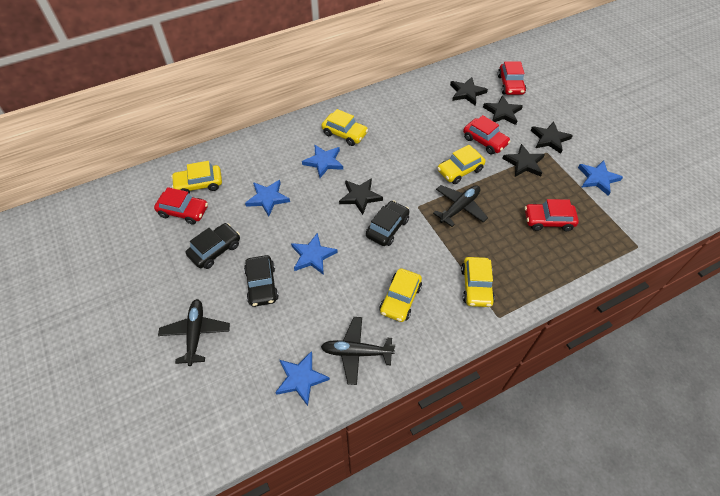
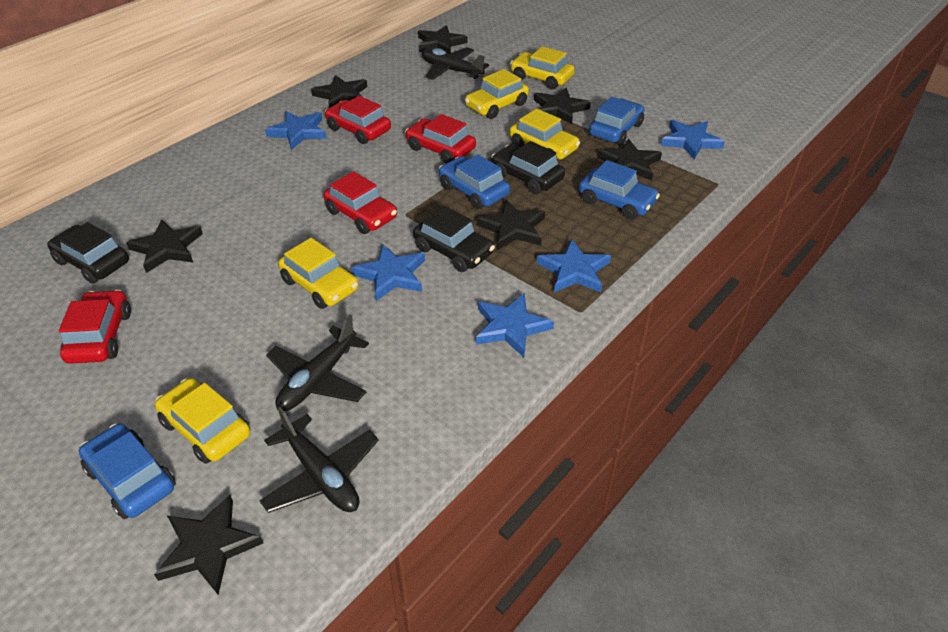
black star: 5 -> 7
blue car: 0 -> 4

